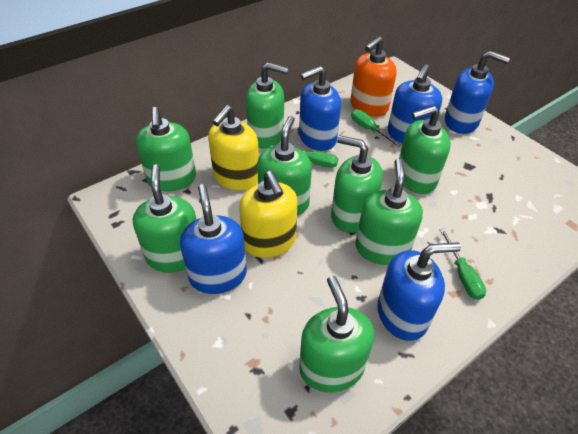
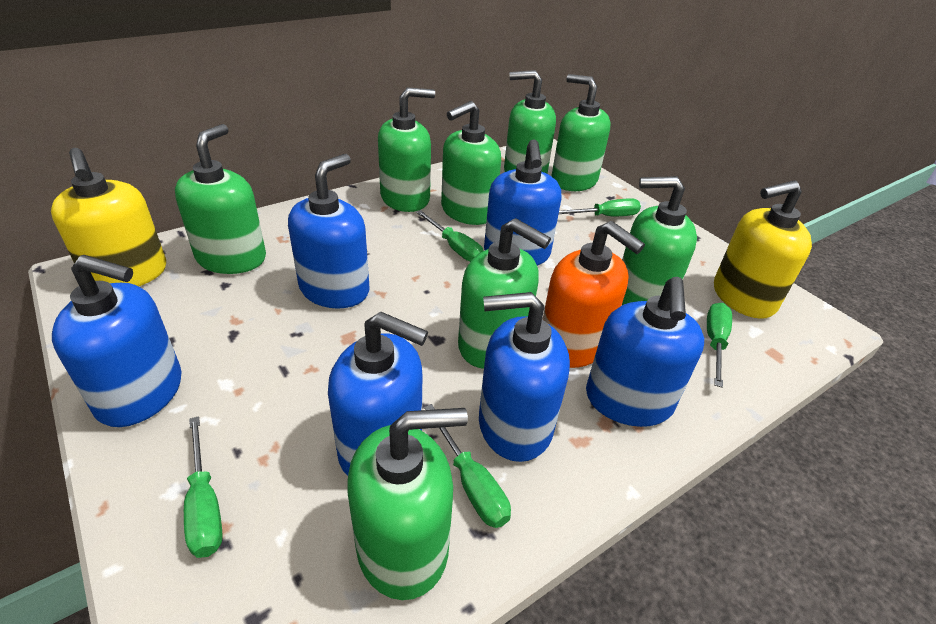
blue soap dispenser: 5 -> 6
green screwdriver: 3 -> 5

